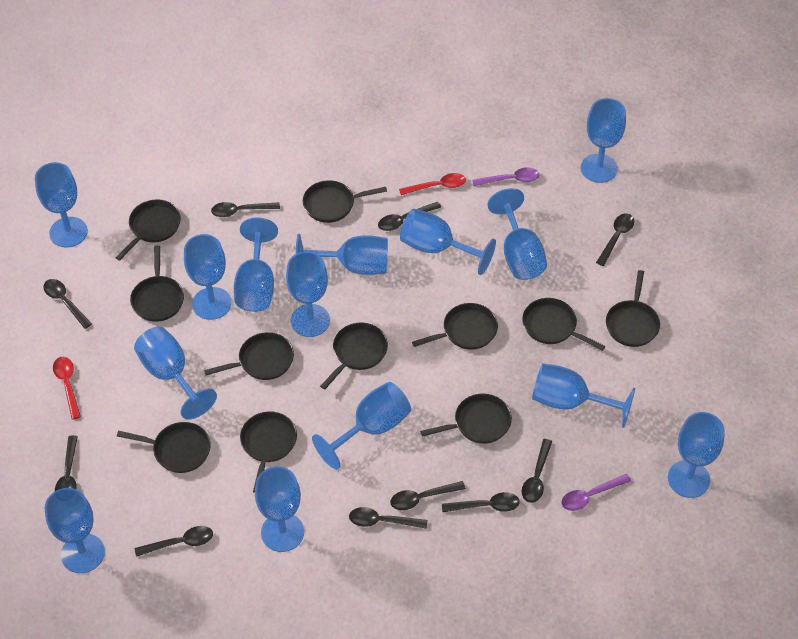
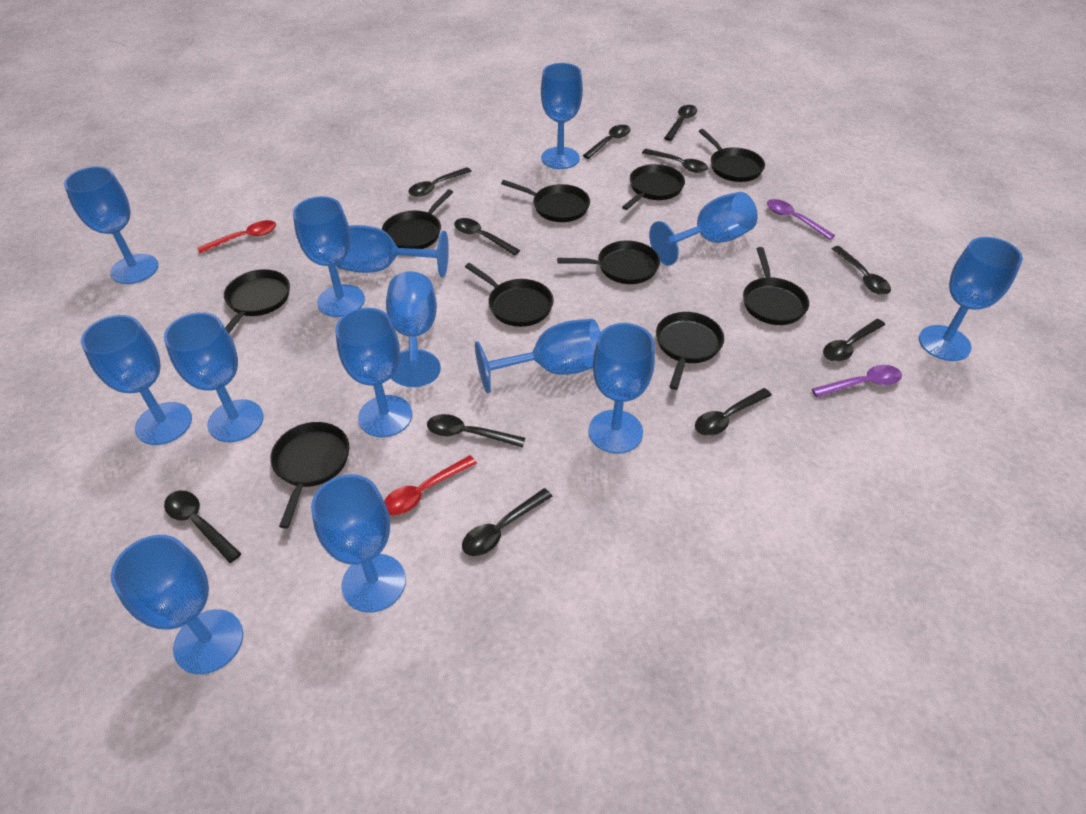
black pan: 11 -> 10
black spoon: 10 -> 11

